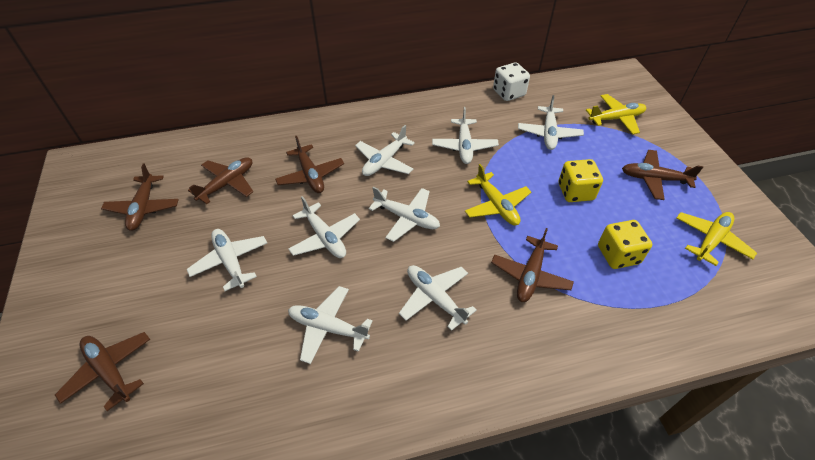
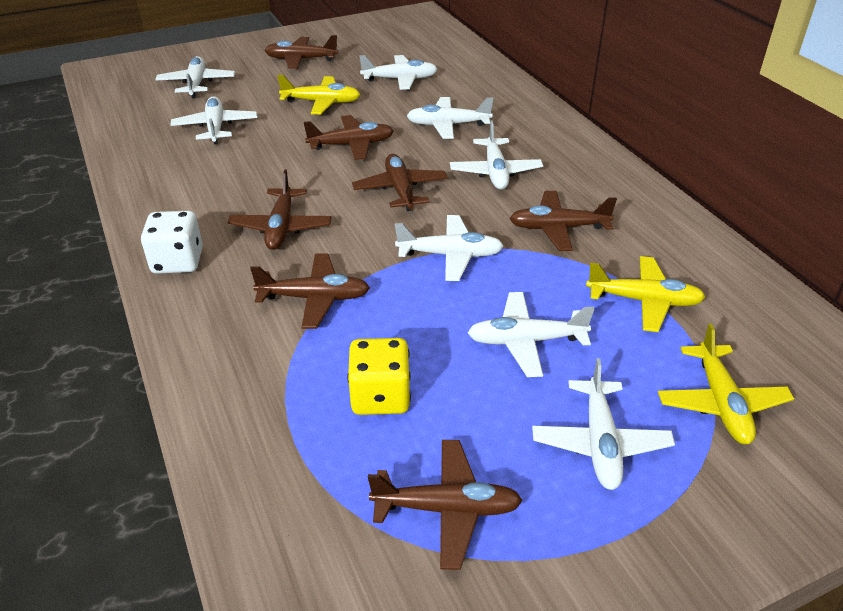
brown plane: 6 -> 7
yellow dice: 2 -> 1

